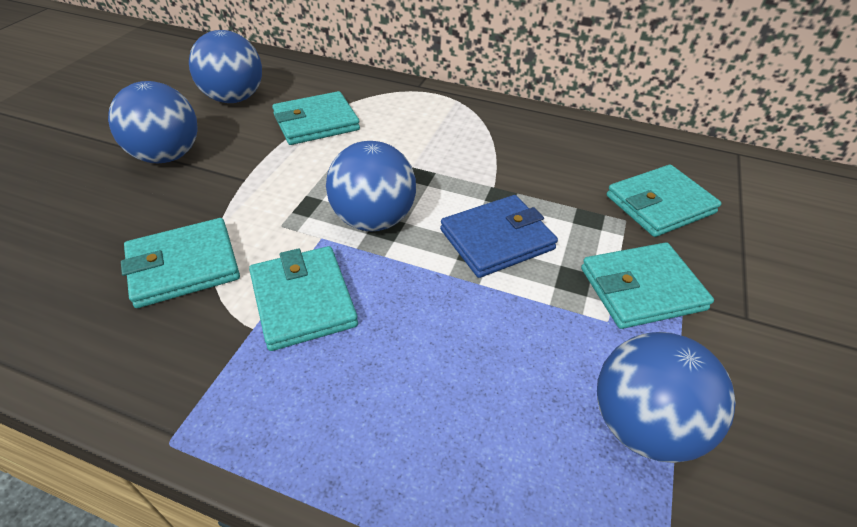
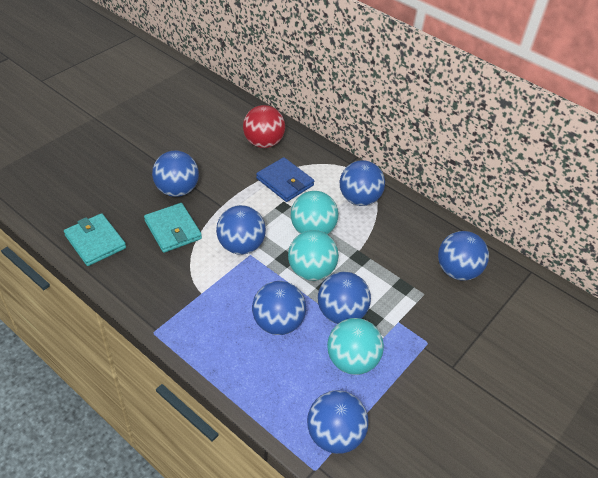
blue ball: 4 -> 7
red ball: 0 -> 1
turquoise ball: 0 -> 3
turquoise wallet: 5 -> 2

